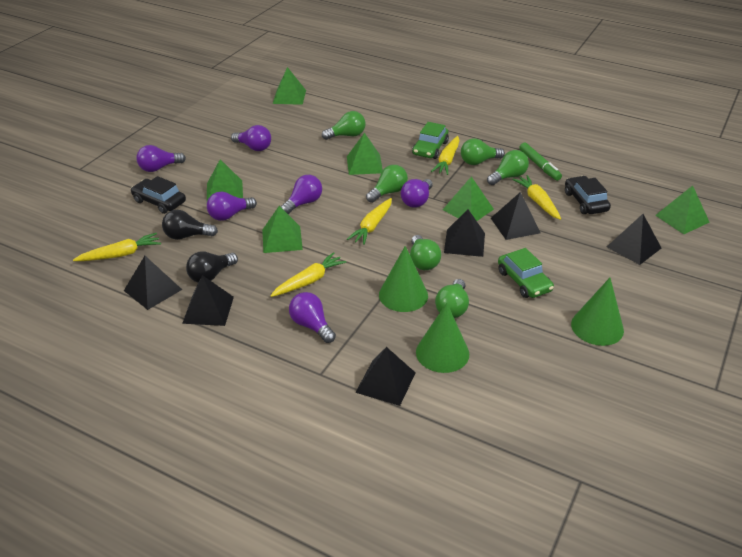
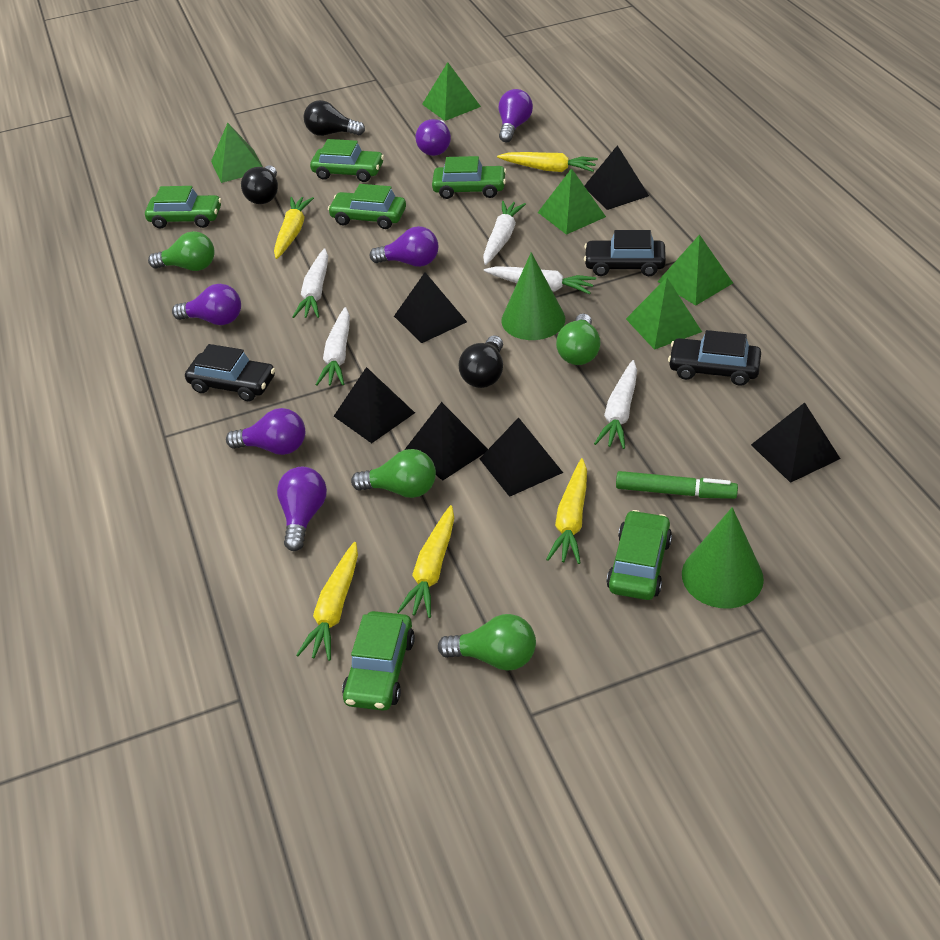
black car: 2 -> 3
black light bulb: 2 -> 3
green car: 2 -> 6
green cone: 3 -> 2
green light bulb: 6 -> 4
green pyramid: 6 -> 5
white carrot: 0 -> 5

